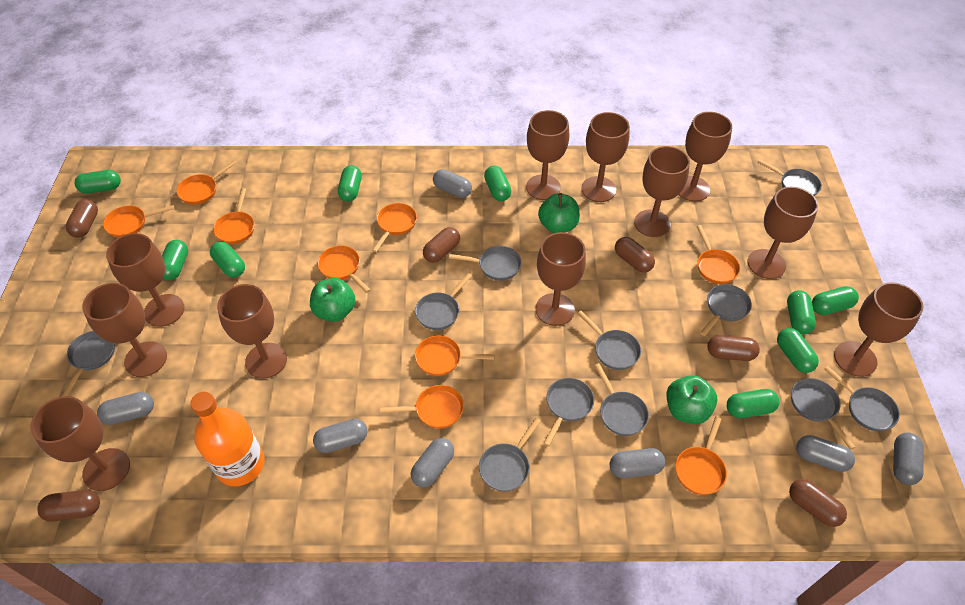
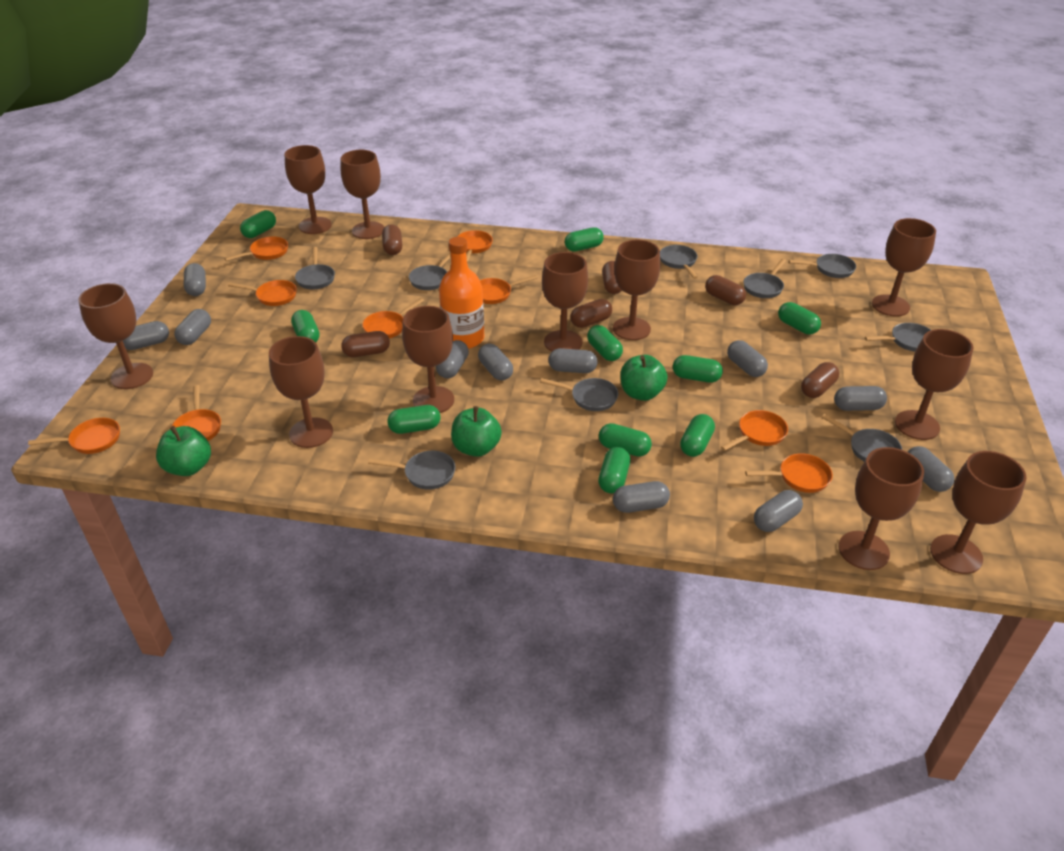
green capsule: 9 -> 10
grey capsule: 7 -> 11
grey pan: 11 -> 9

